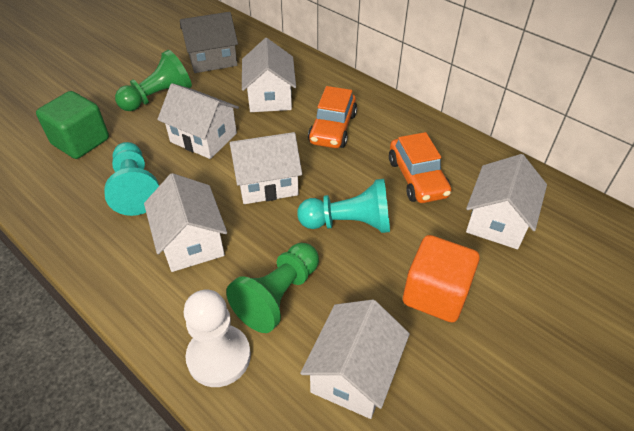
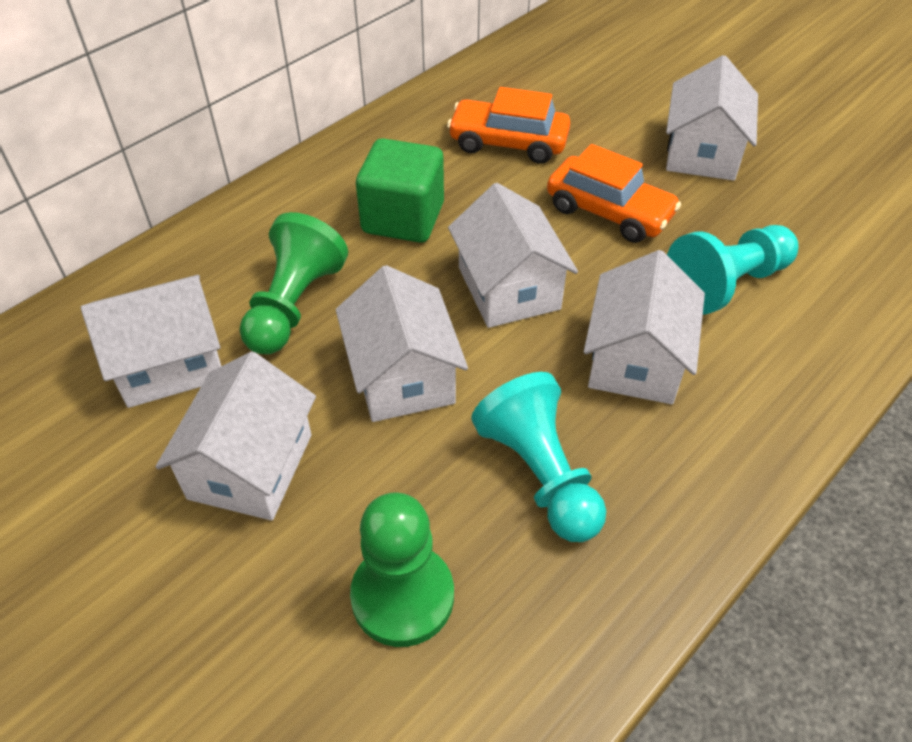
grey house: 1 -> 0
orange cube: 1 -> 0
white pawn: 1 -> 0

